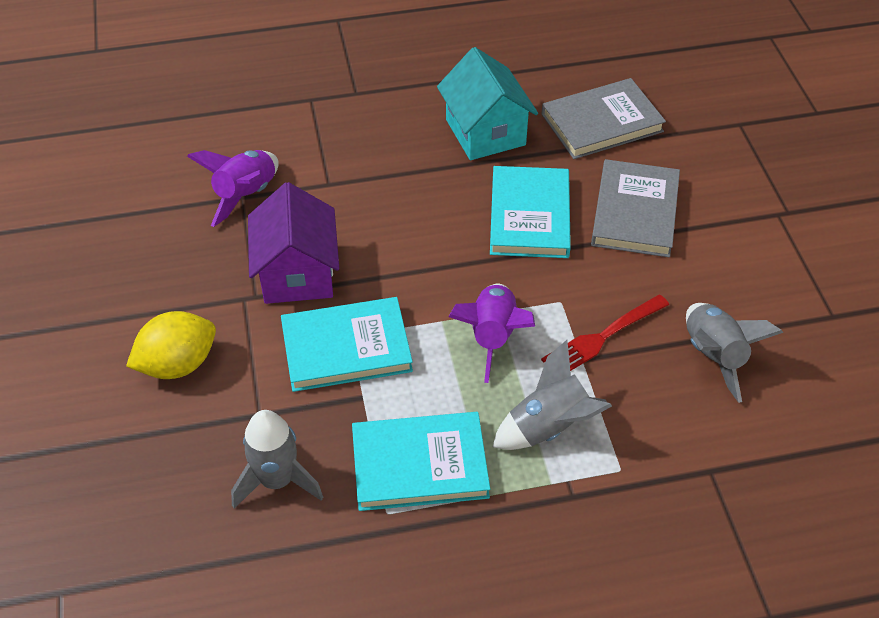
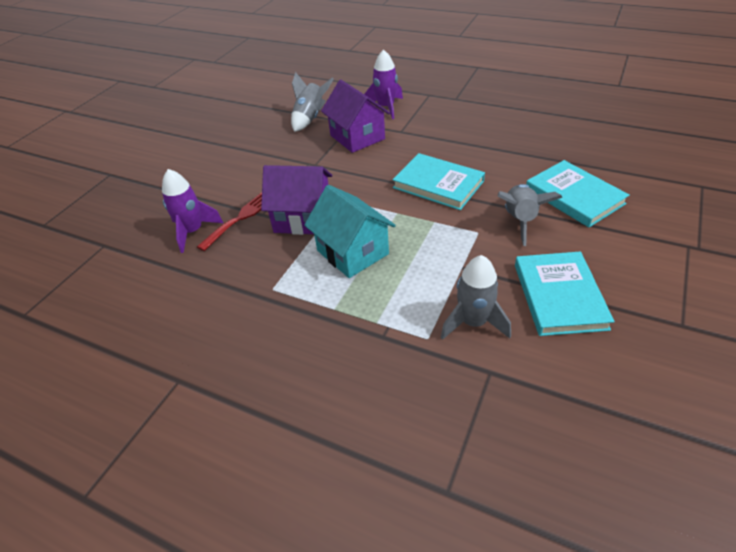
grey book: 2 -> 0
purple house: 1 -> 2
yellow lemon: 1 -> 0

